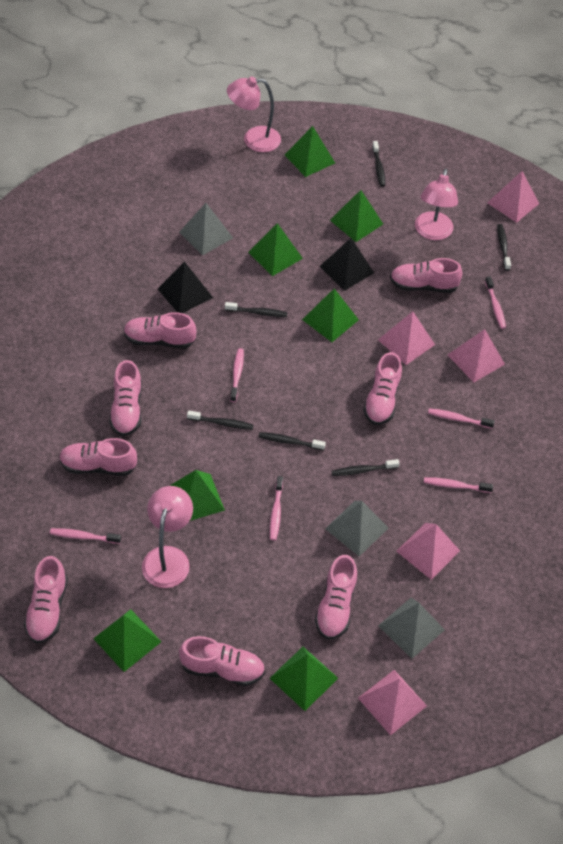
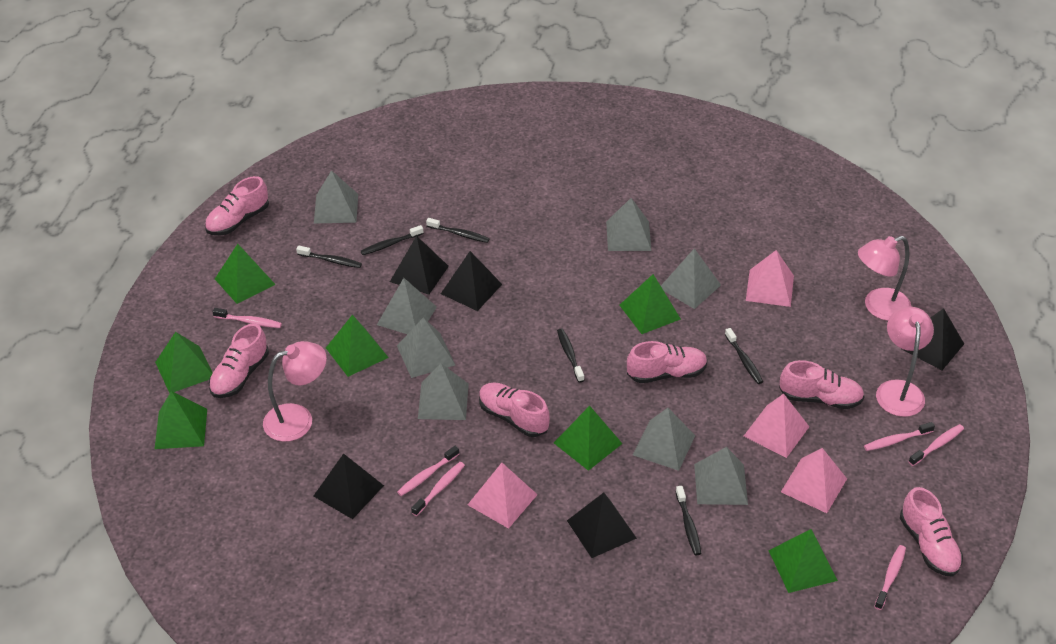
black pyramid: 2 -> 5
grey pyramid: 3 -> 8
pink pyramid: 5 -> 4
pink shoe: 8 -> 6

